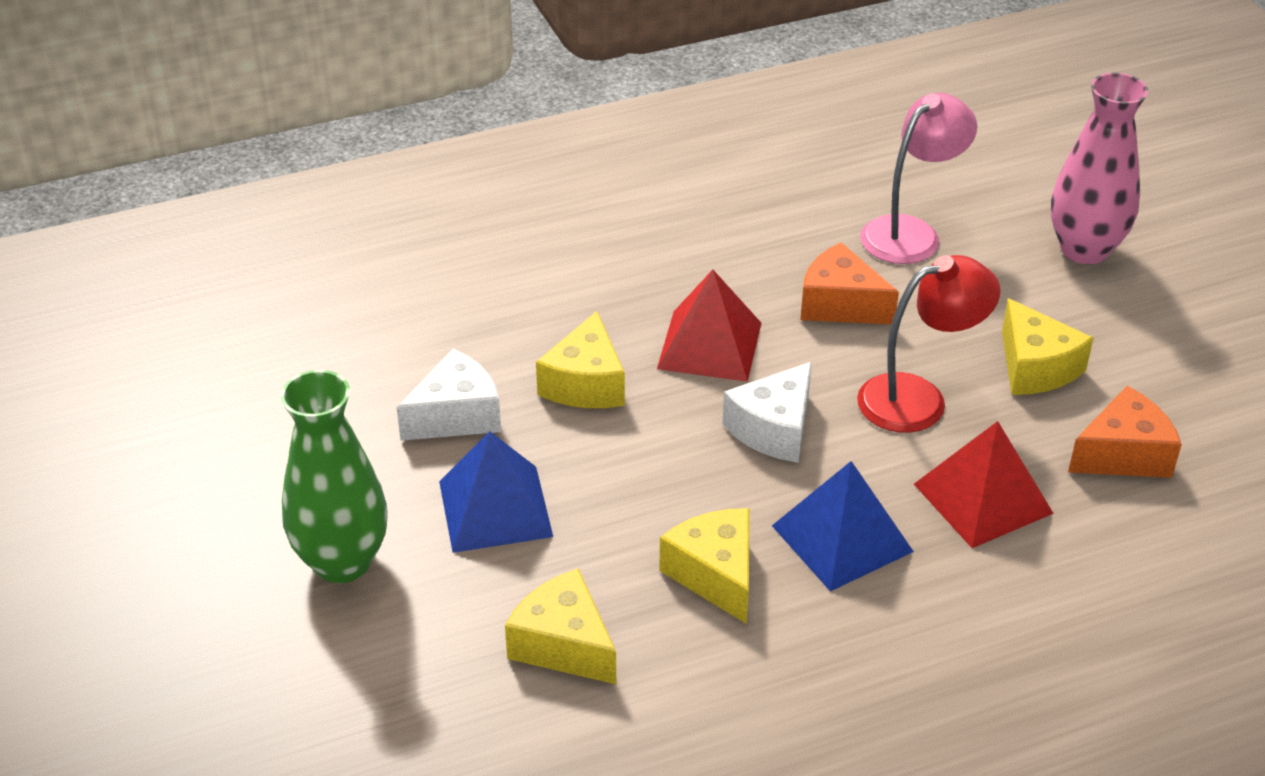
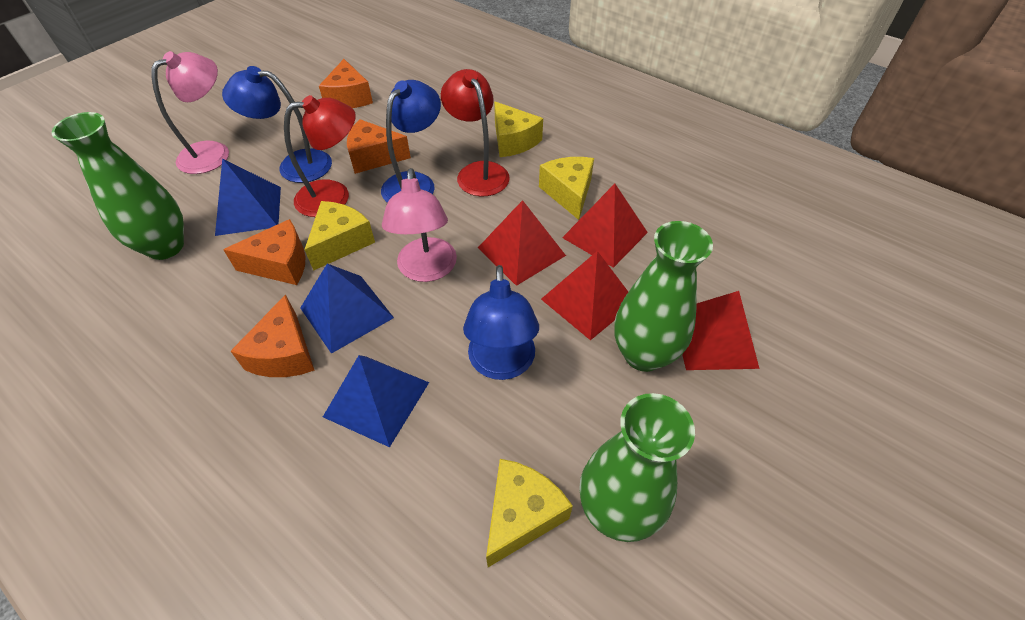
blue lamp: 0 -> 3
blue pyramid: 2 -> 3
green vase: 1 -> 3
orange cheese: 2 -> 4
pink lamp: 1 -> 2
pink vase: 1 -> 0
red lamp: 1 -> 2
red pyramid: 2 -> 4
white cheese: 2 -> 0

